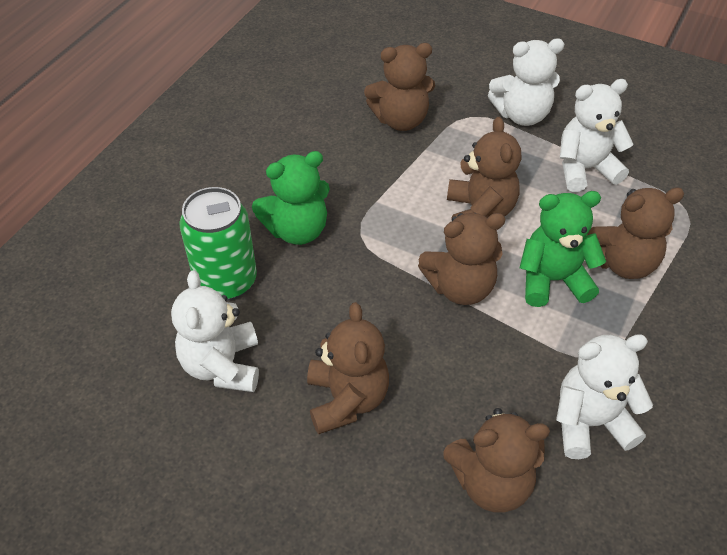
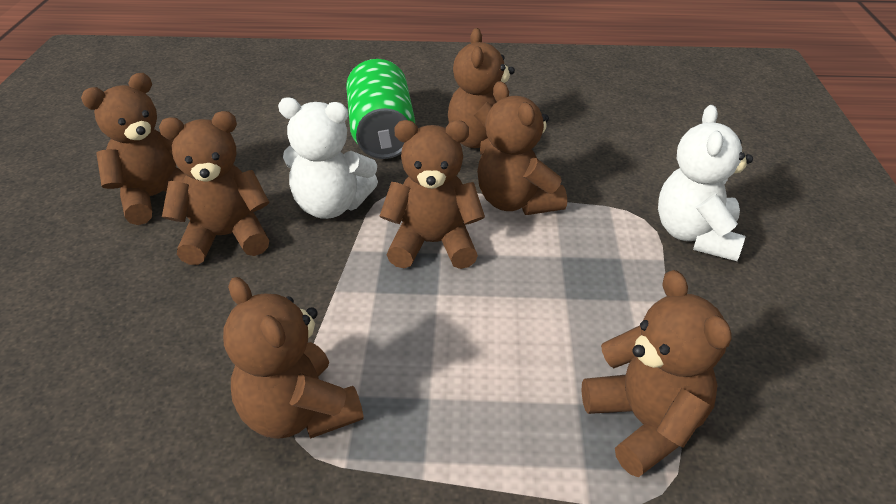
brown teddy bear: 6 -> 7
green teddy bear: 2 -> 0
white teddy bear: 4 -> 2

